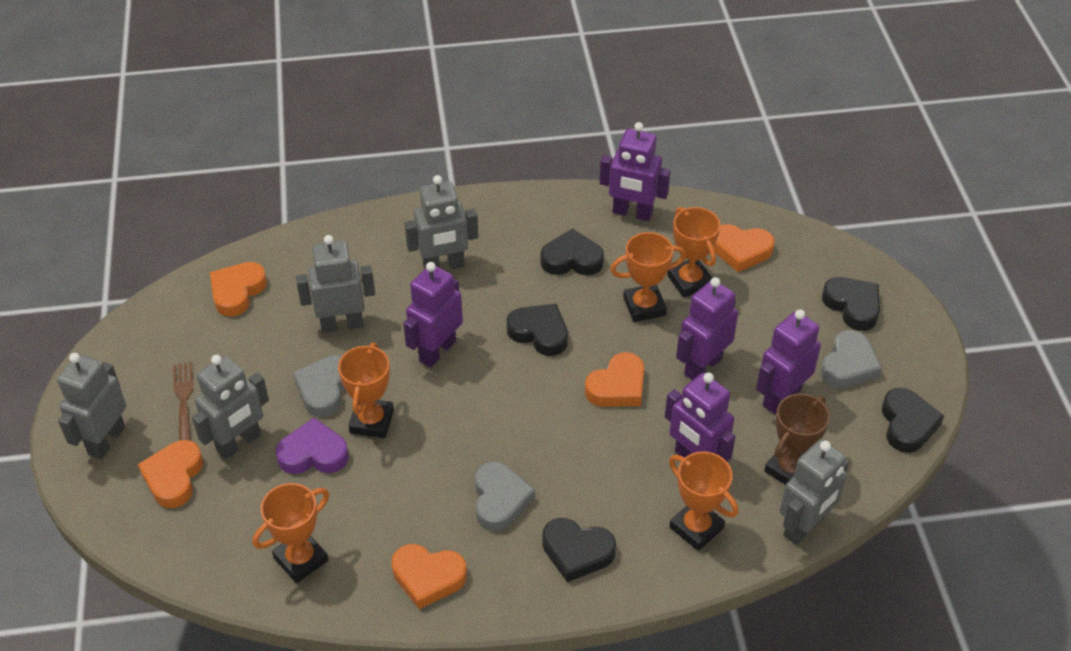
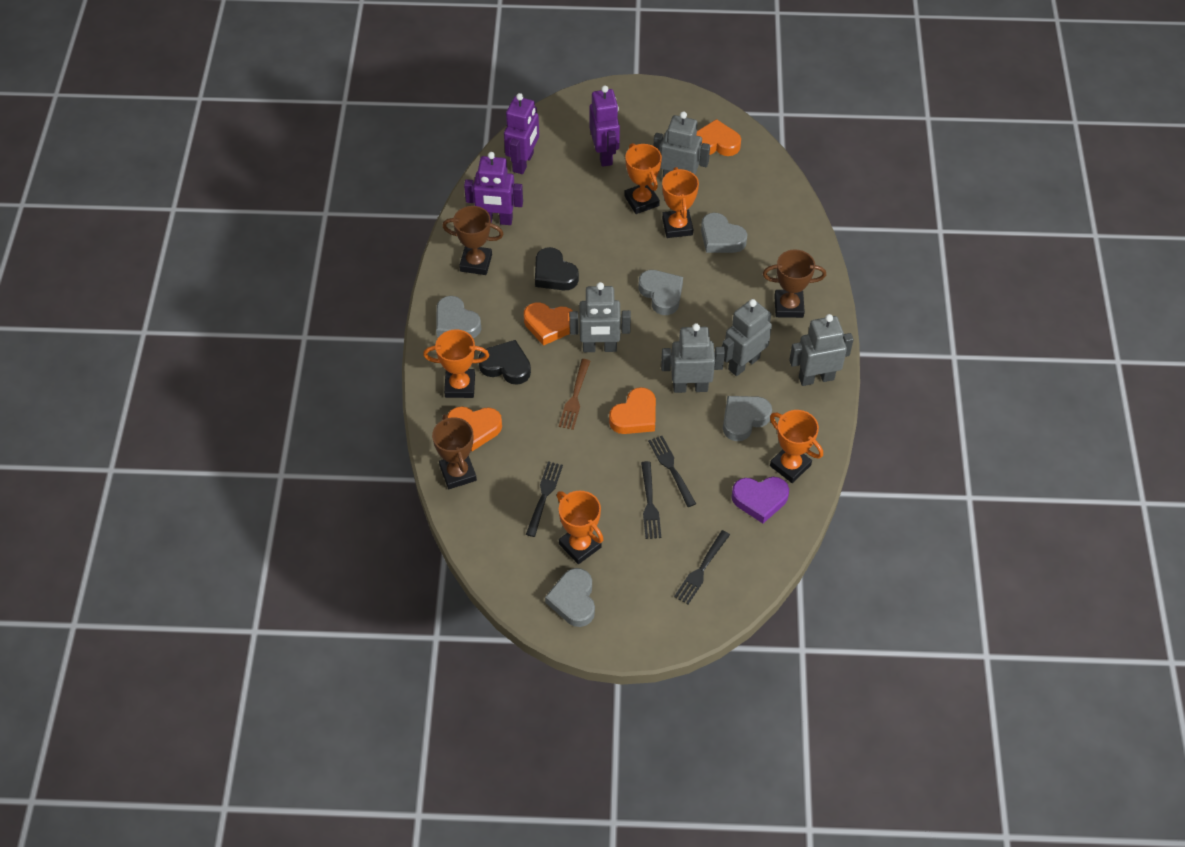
black fork: 0 -> 4
black heart: 5 -> 2
brown trophy: 1 -> 3
grey heart: 3 -> 5
orange heart: 5 -> 4
purple robot: 5 -> 3

